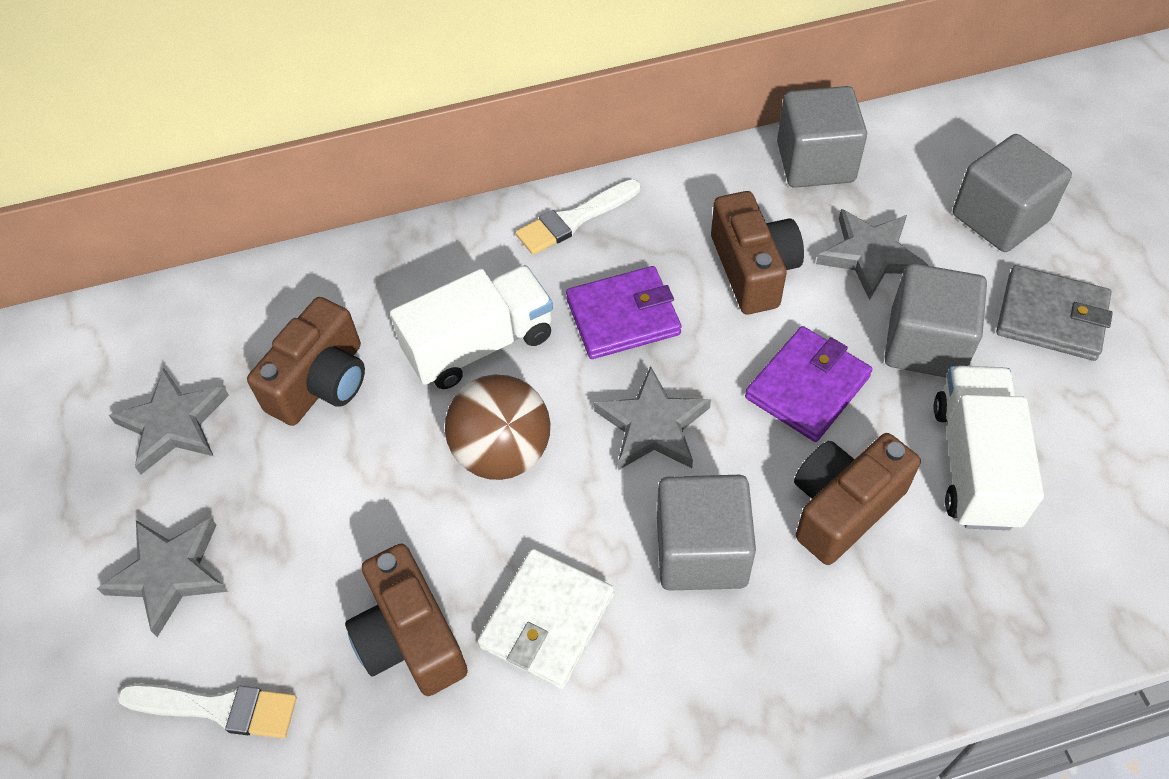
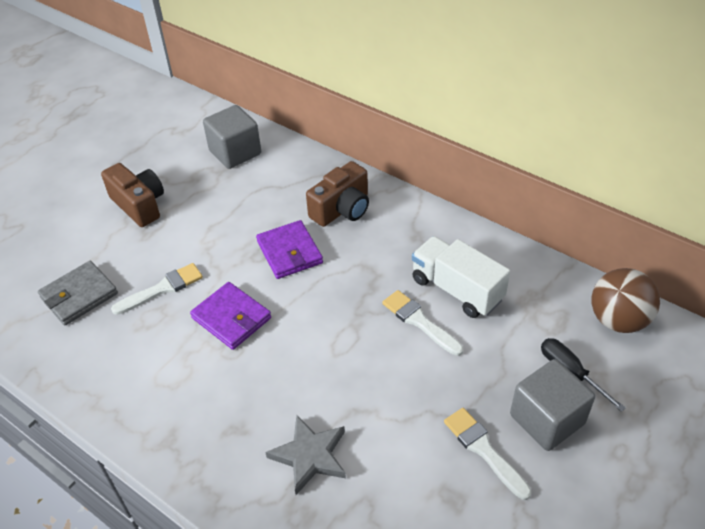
black screwdriver: 0 -> 1
brown camera: 4 -> 2
grey cube: 4 -> 2
grey star: 4 -> 1
white brush: 2 -> 3
white truck: 2 -> 1
white wallet: 1 -> 0

